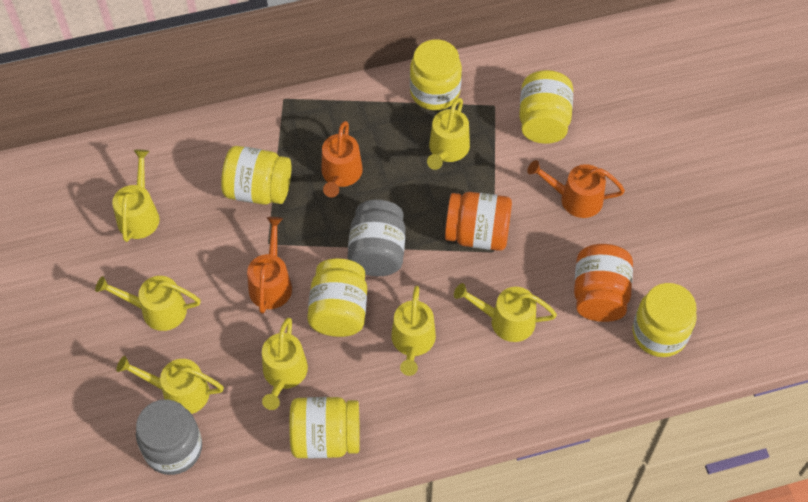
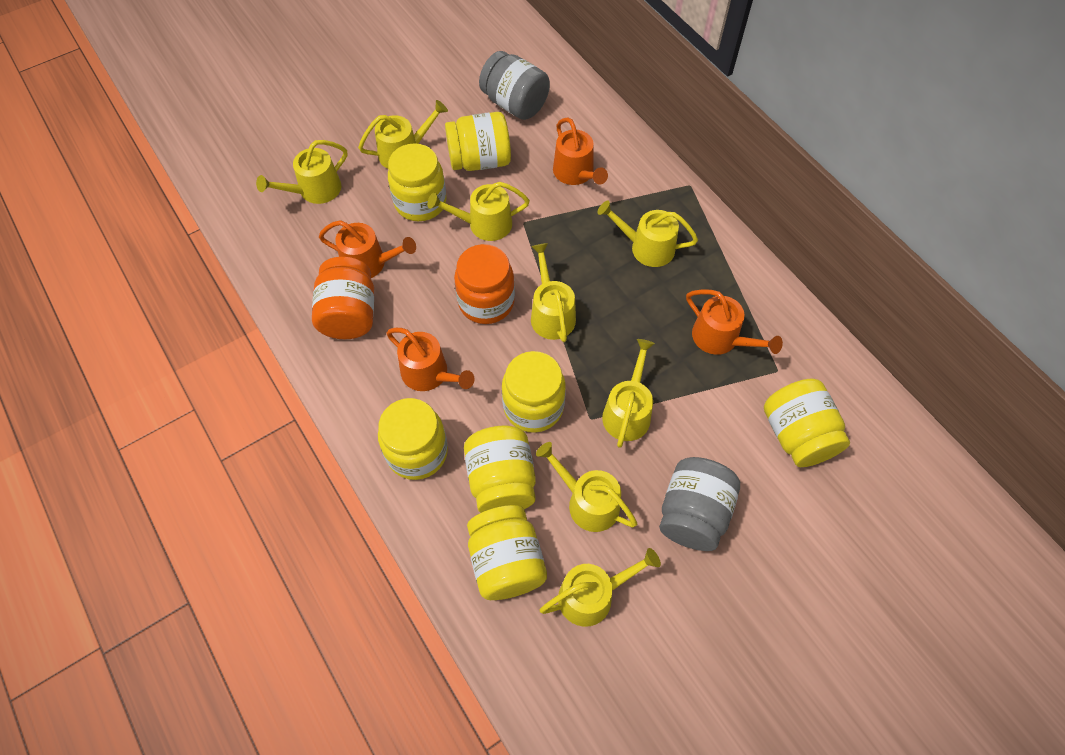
orange watering can: 3 -> 4
yellow jar: 6 -> 7
yellow watering can: 7 -> 8

